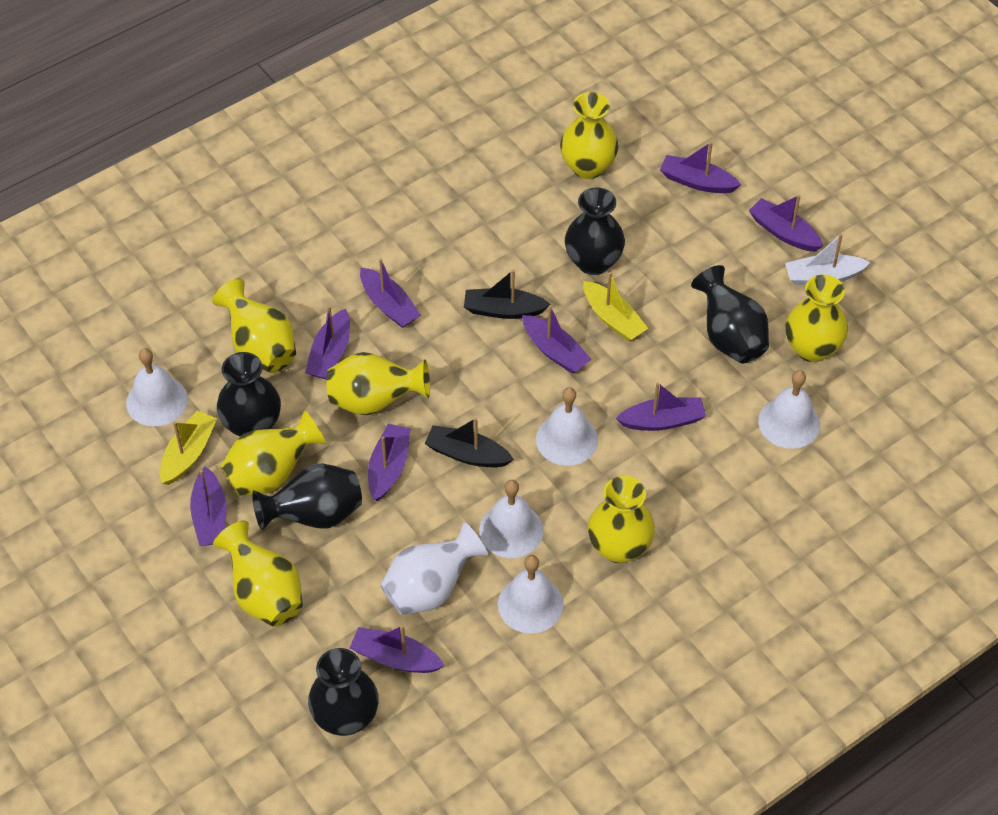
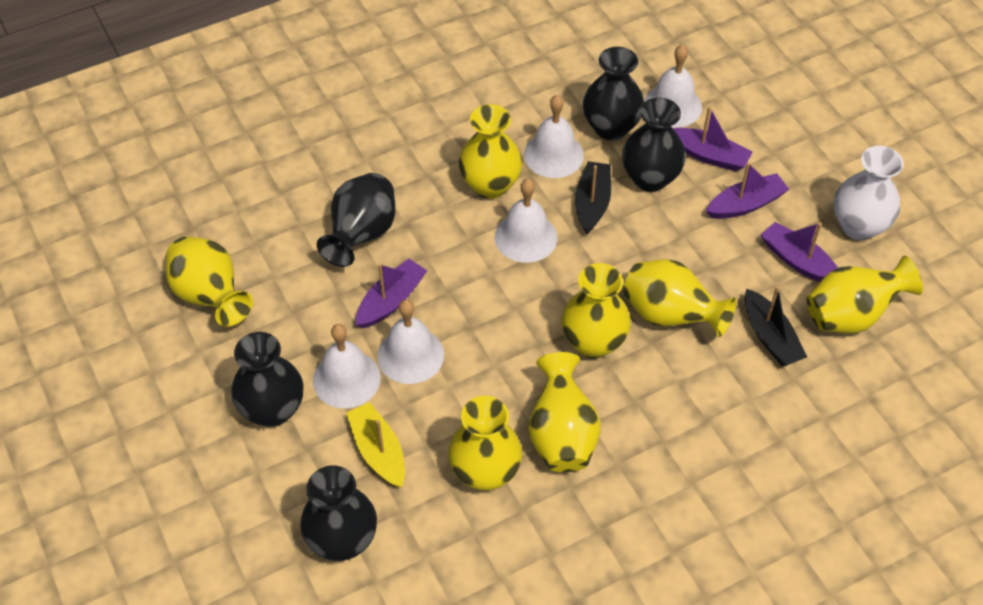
purple boat: 9 -> 4
white boat: 1 -> 0
yellow boat: 2 -> 1

